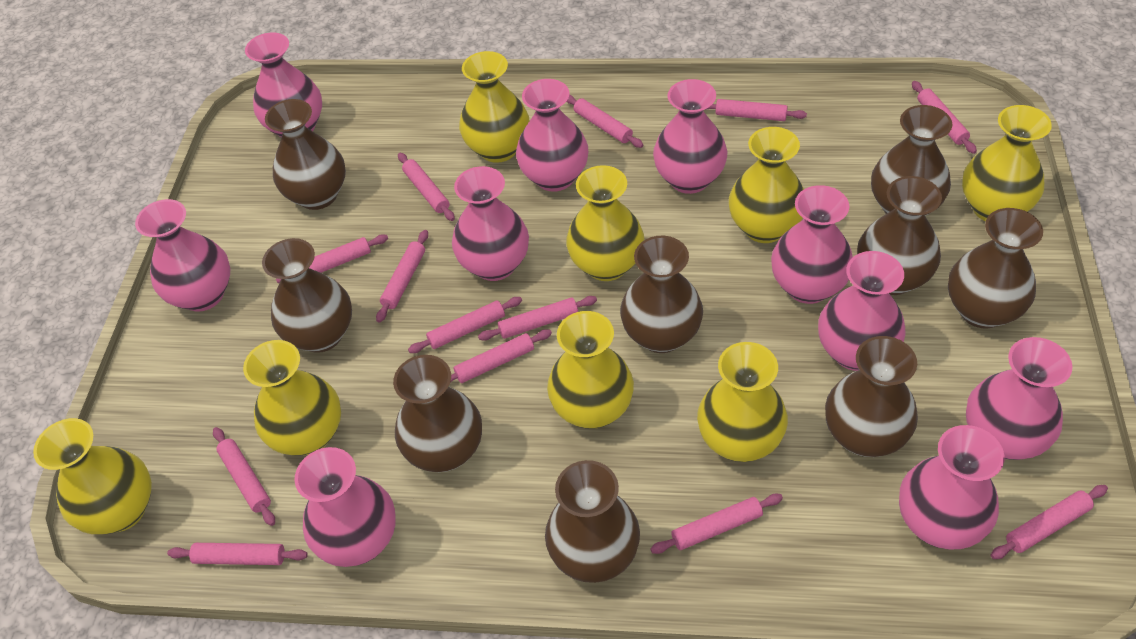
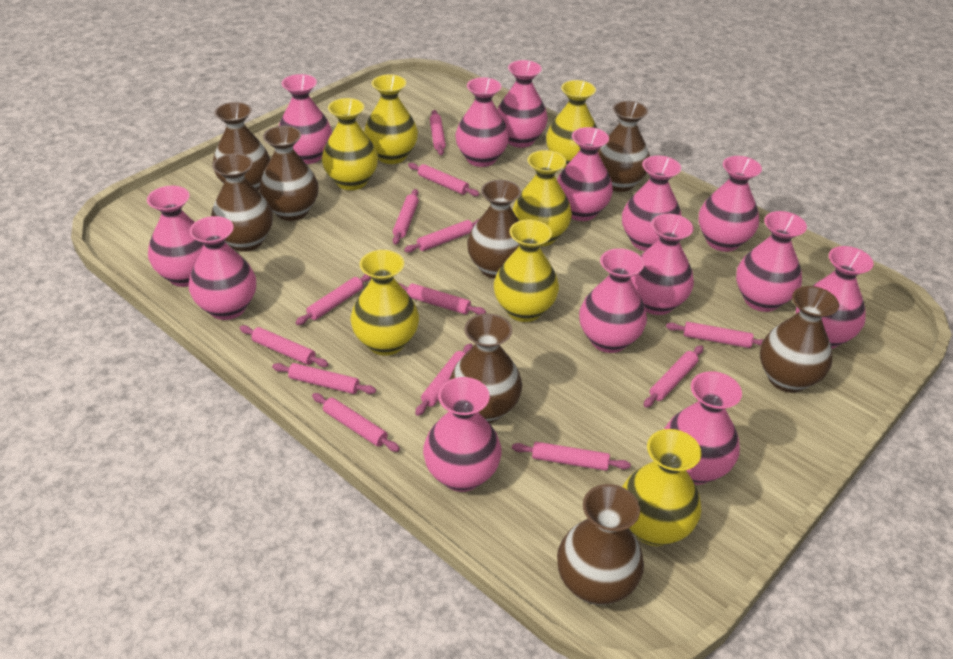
brown vase: 9 -> 8
pink vase: 10 -> 14
yellow vase: 8 -> 7

